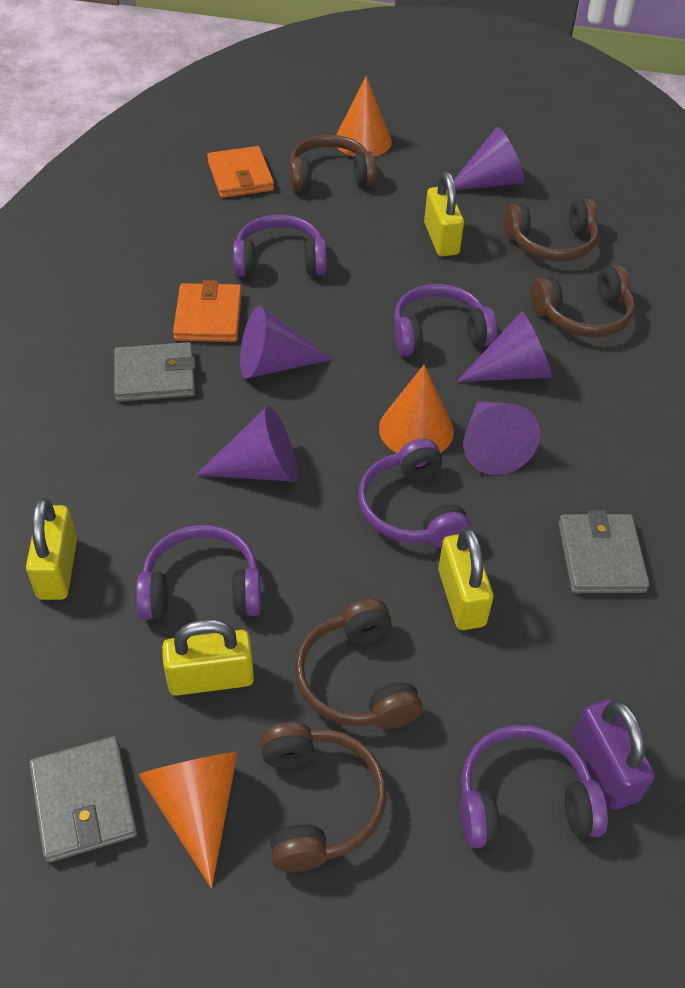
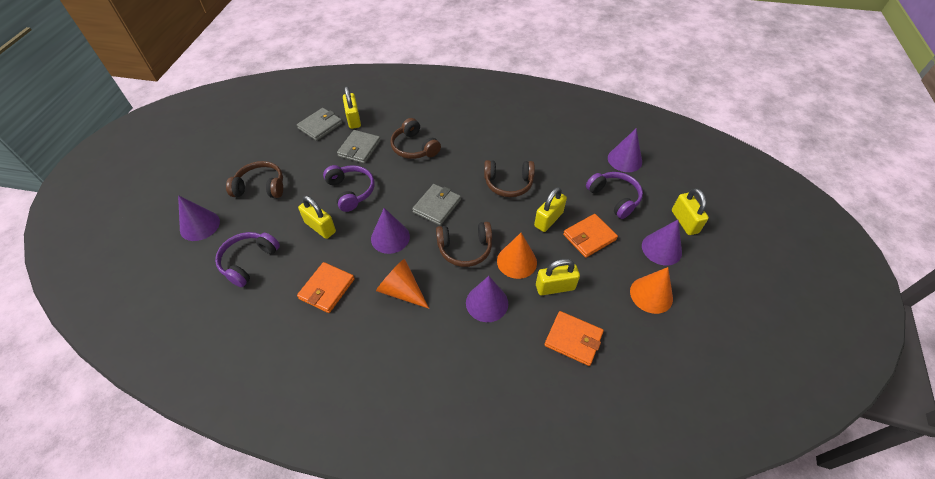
brown headphones: 5 -> 4
orange wallet: 2 -> 3
purple headphones: 5 -> 3
purple padlock: 1 -> 0
yellow padlock: 4 -> 5

